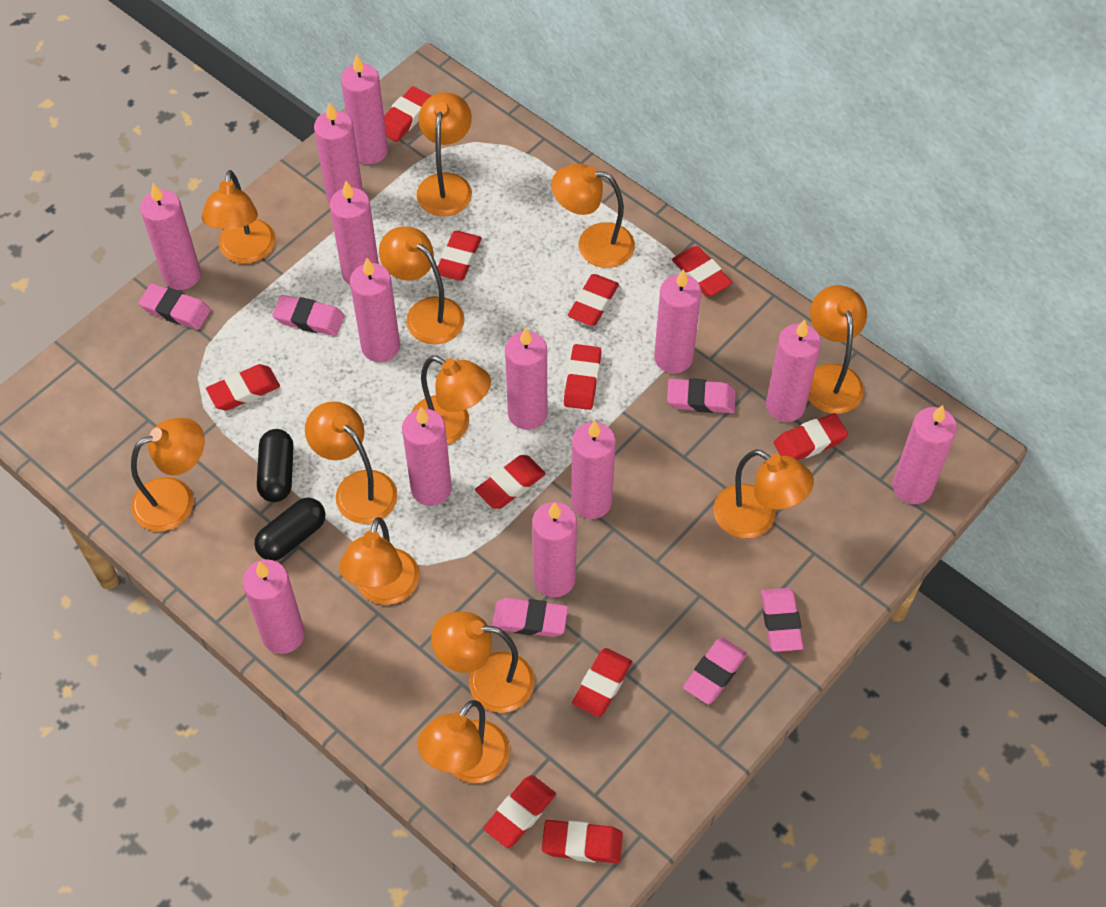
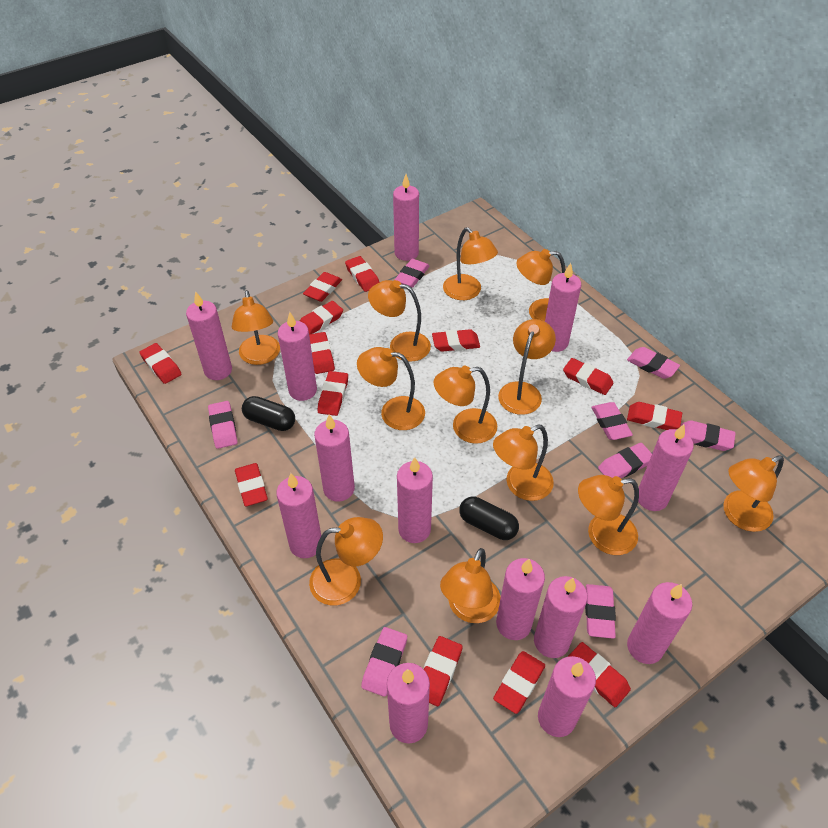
pink eraser: 6 -> 8
red eraser: 11 -> 13

